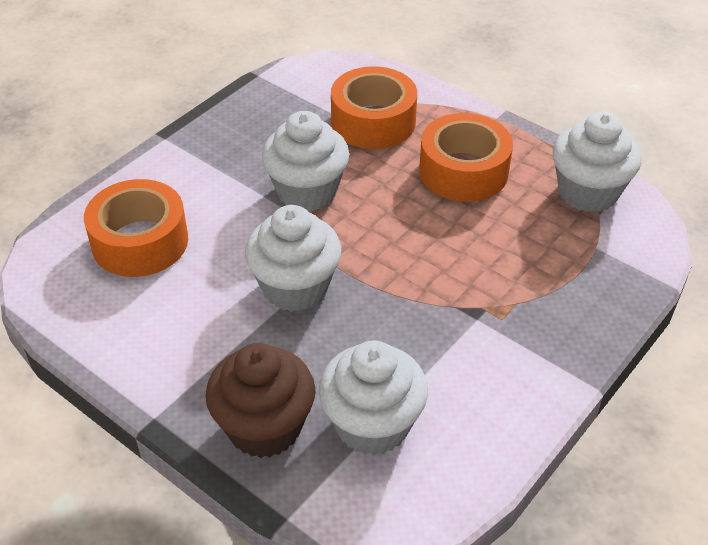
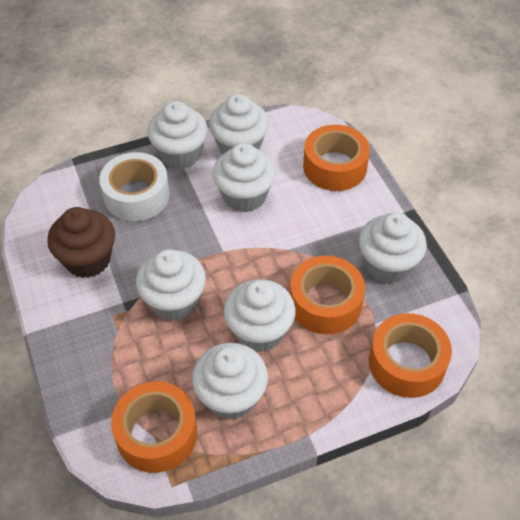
orange tape: 3 -> 4
white cupcake: 4 -> 7
white tape: 0 -> 1

